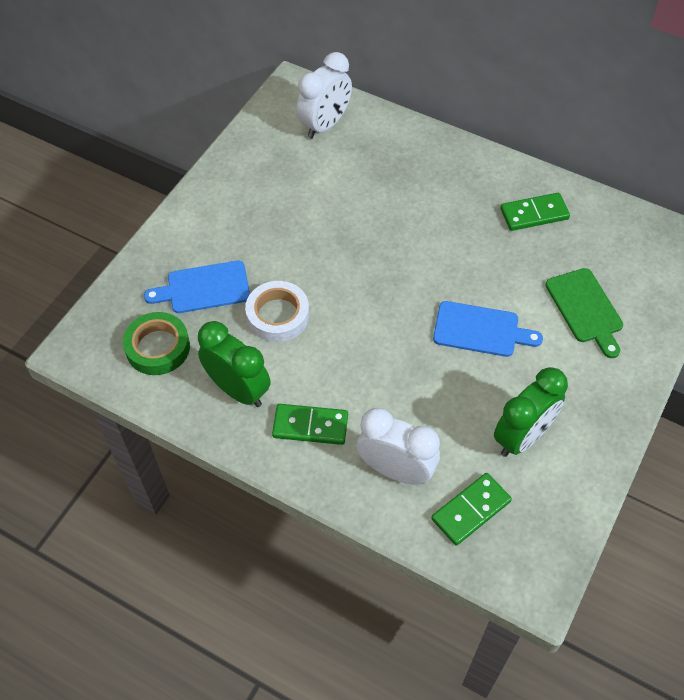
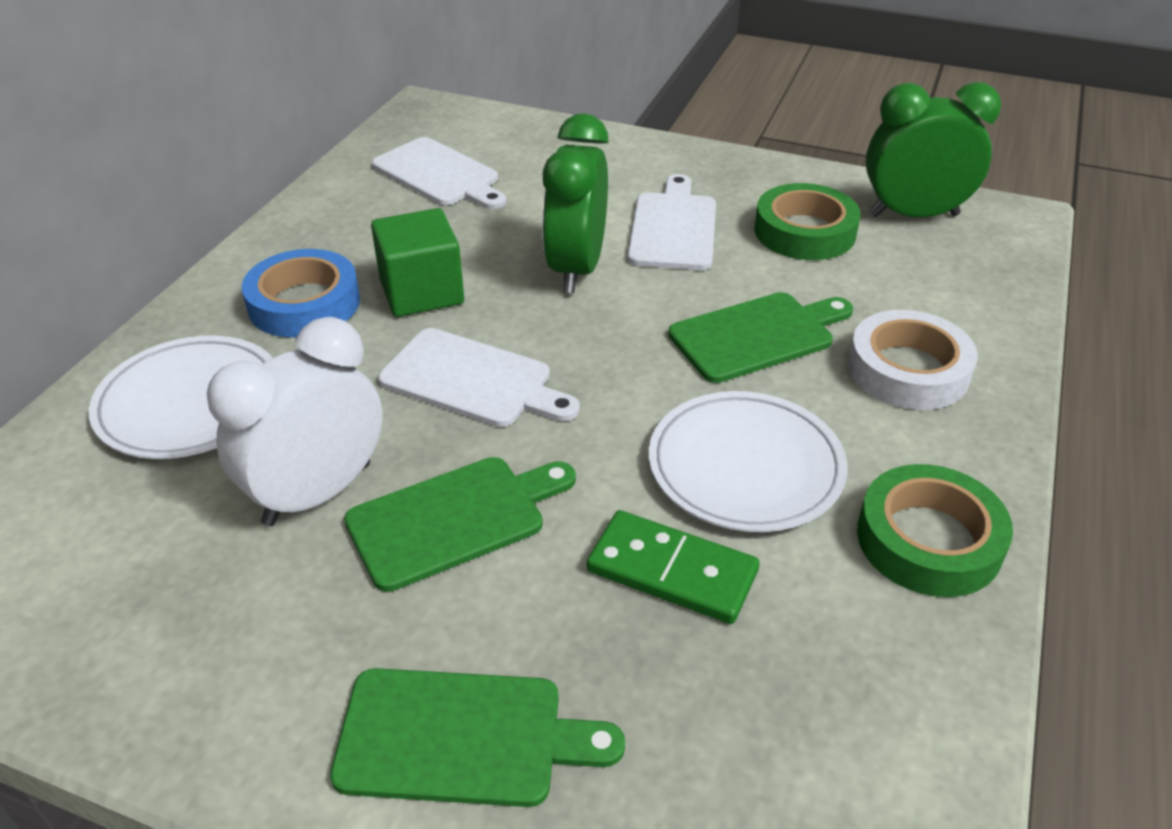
blue cutting board: 2 -> 0
blue tape: 0 -> 1
green cube: 0 -> 1
green cutting board: 1 -> 3
green domino: 3 -> 1
green tape: 1 -> 2
white clock: 2 -> 1
white cutting board: 0 -> 3
white plate: 0 -> 2

